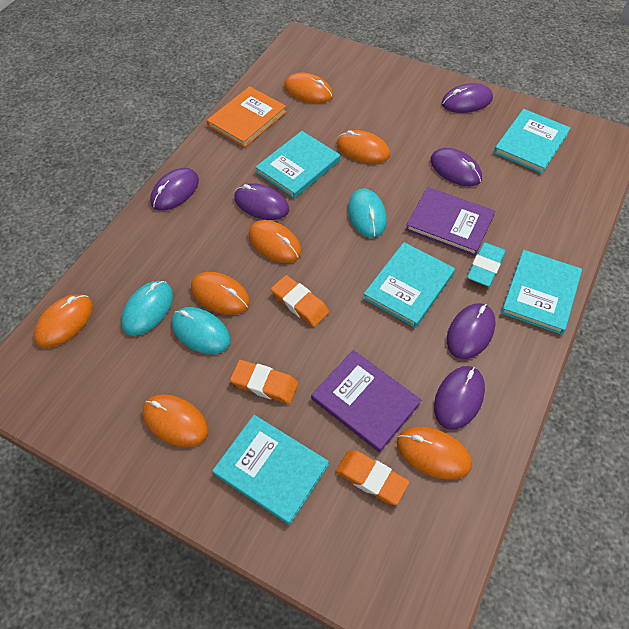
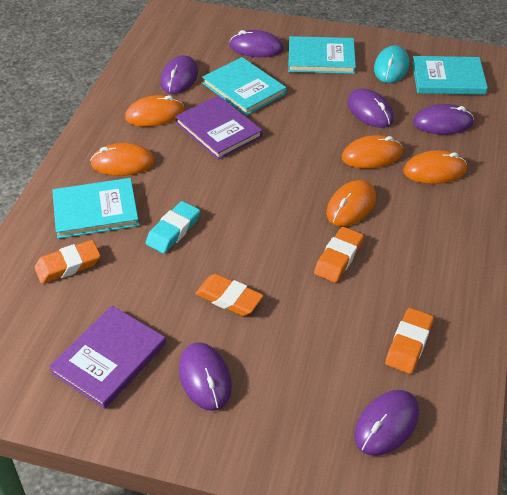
orange book: 1 -> 0
orange eraser: 3 -> 4
orange mouse: 7 -> 5
turquoise book: 5 -> 4
turquoise mouse: 3 -> 1

